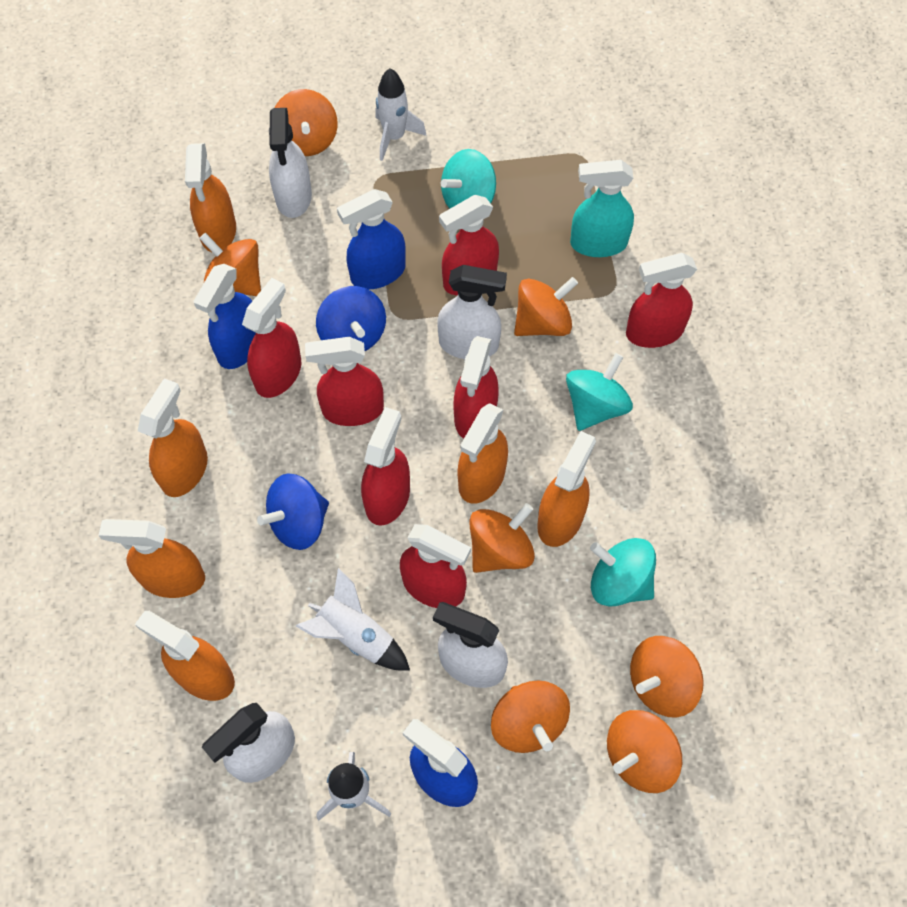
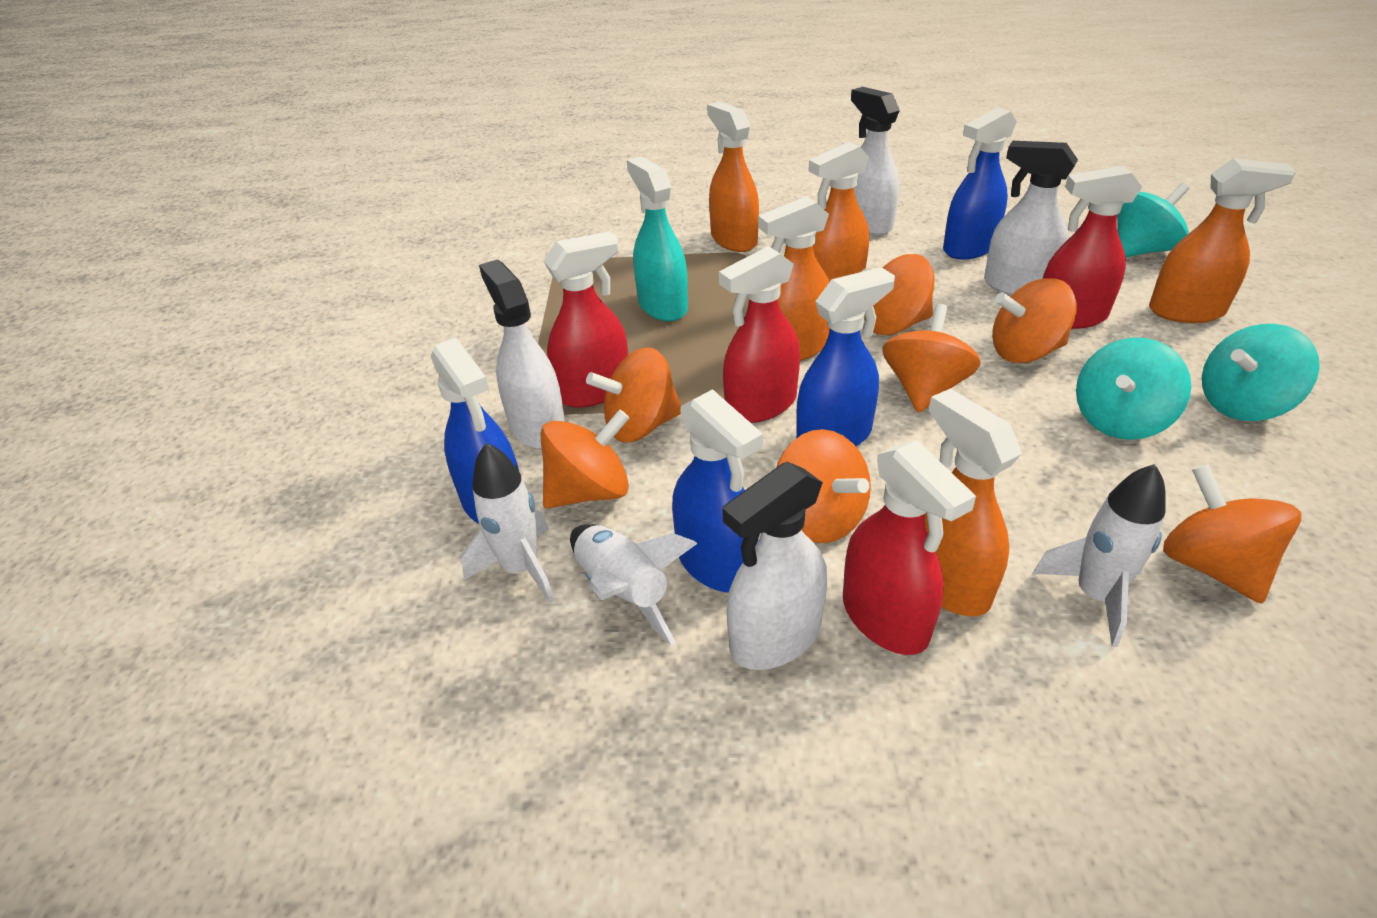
blue spinning top: 2 -> 0
blue spray bottle: 3 -> 4
orange spray bottle: 6 -> 5
red spray bottle: 7 -> 4

